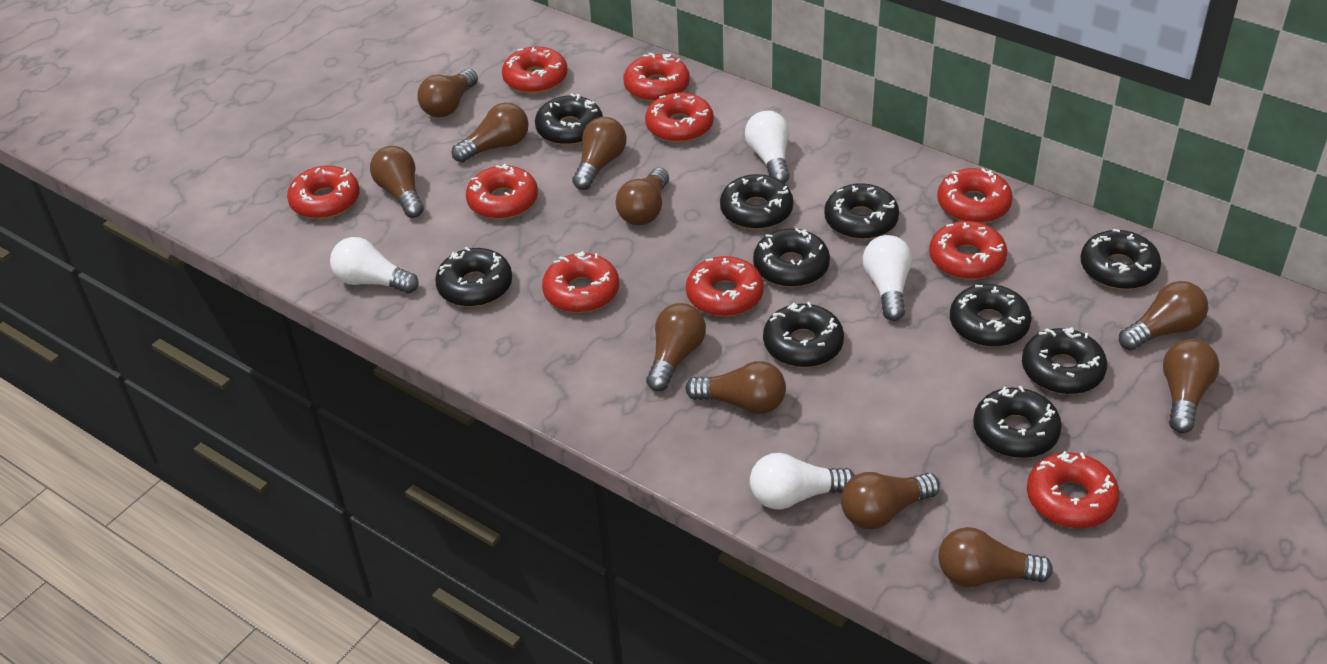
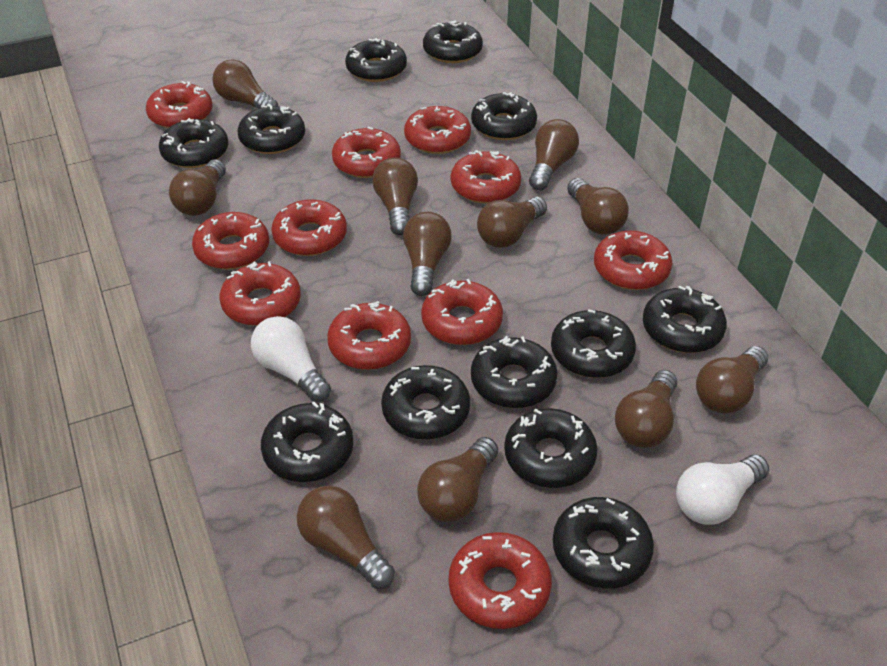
black donut: 10 -> 12
red donut: 10 -> 11
white light bulb: 4 -> 2

